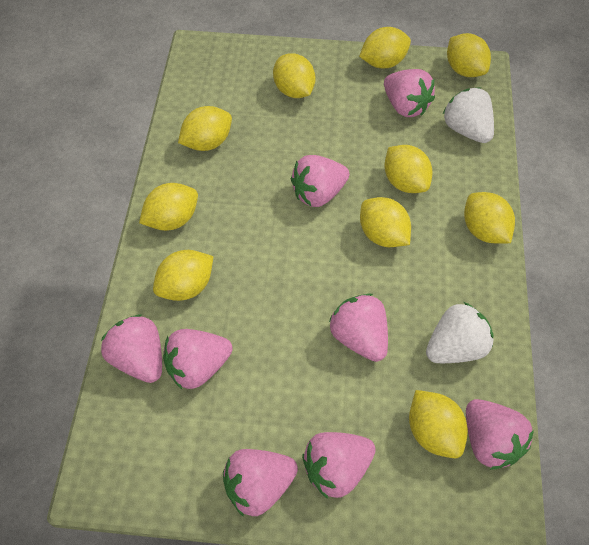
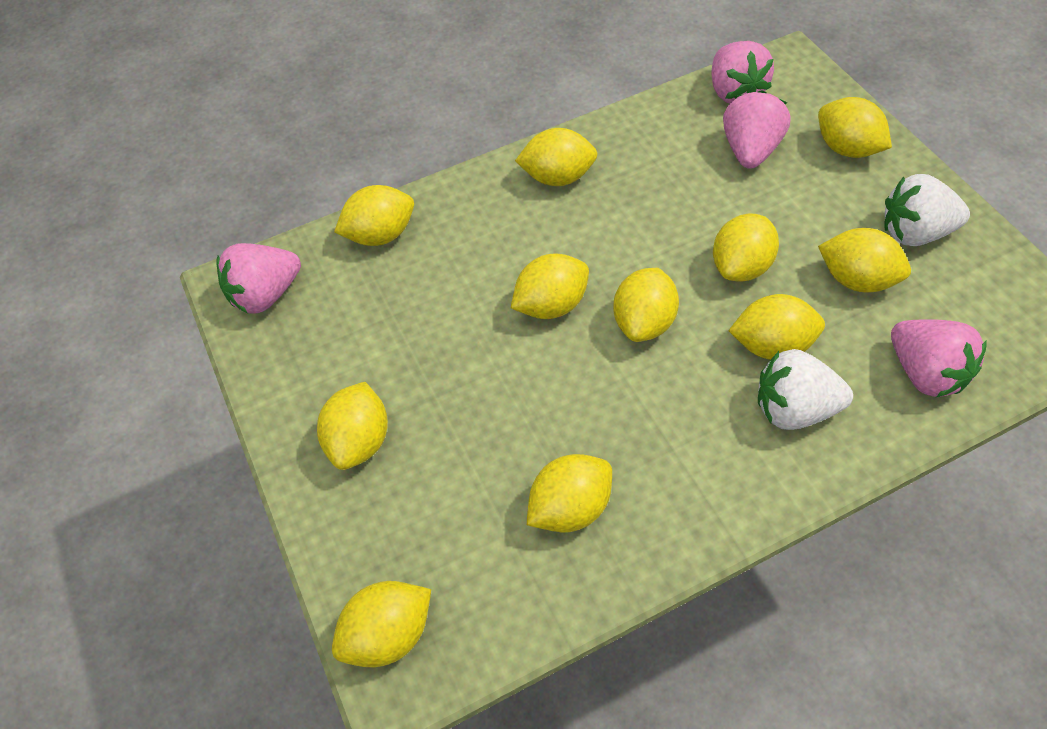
pink strawberry: 8 -> 4
yellow lemon: 10 -> 11

